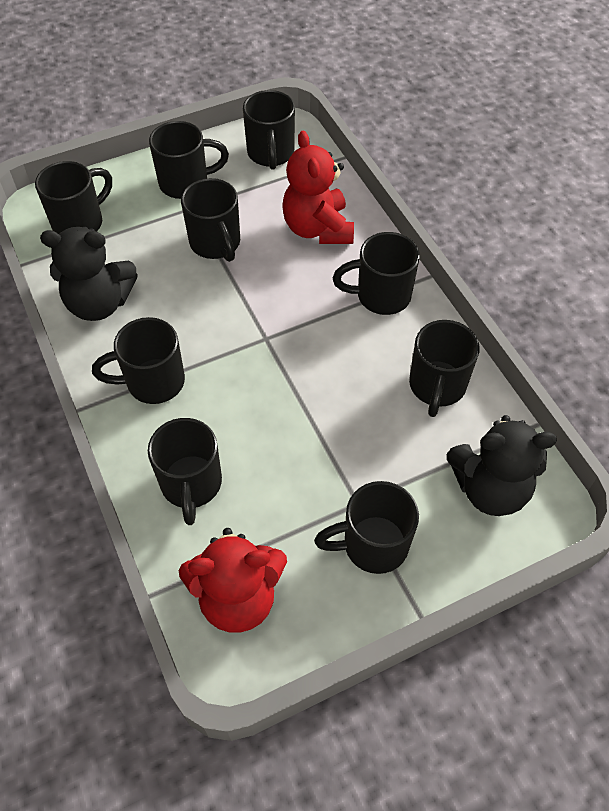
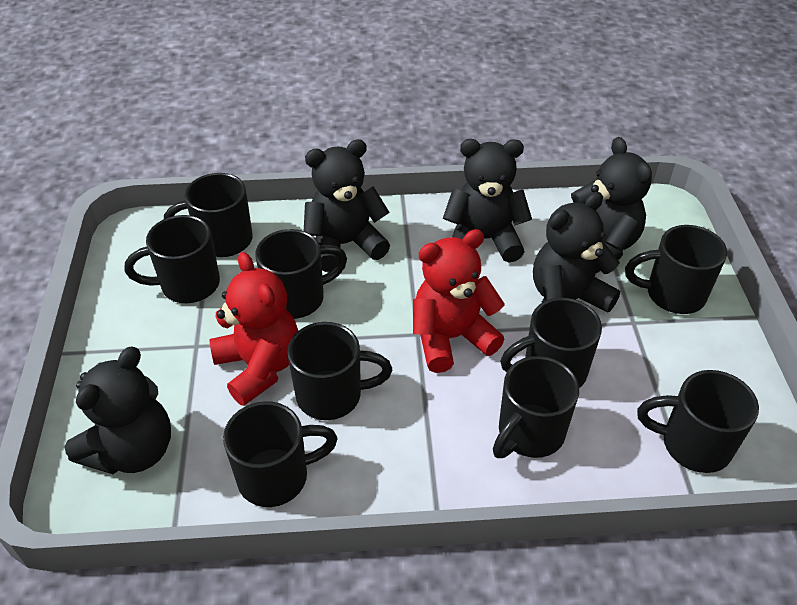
black teddy bear: 2 -> 5

